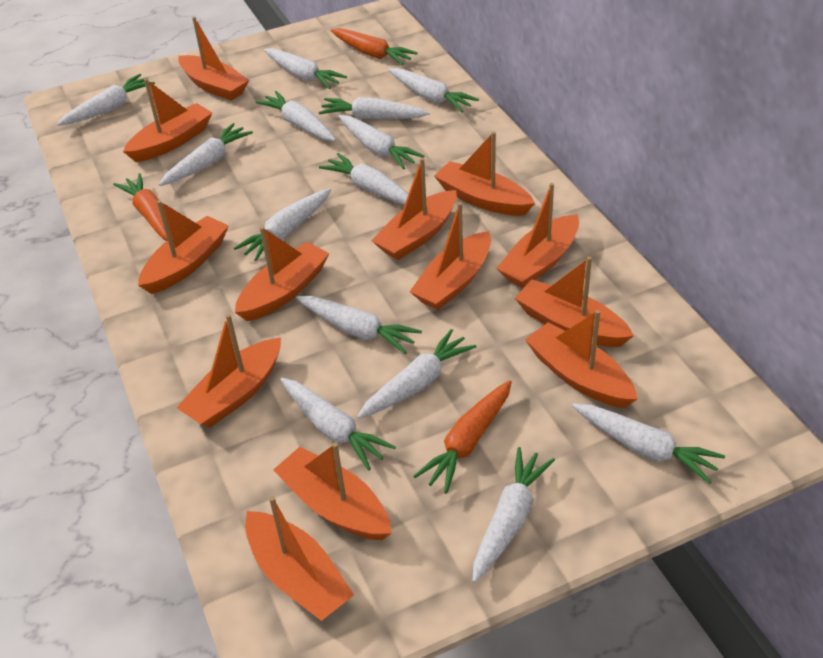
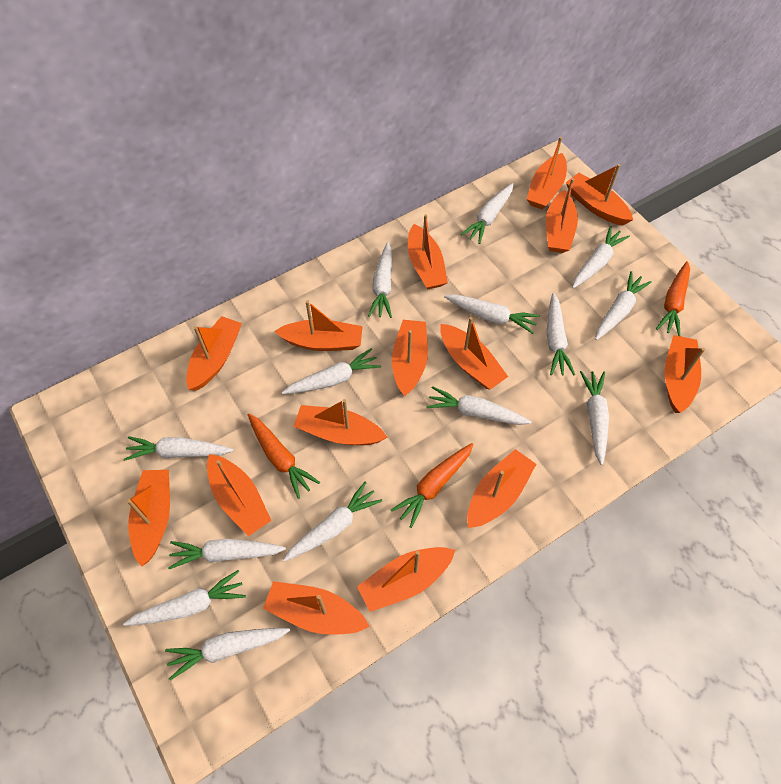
orange boat: 13 -> 15

